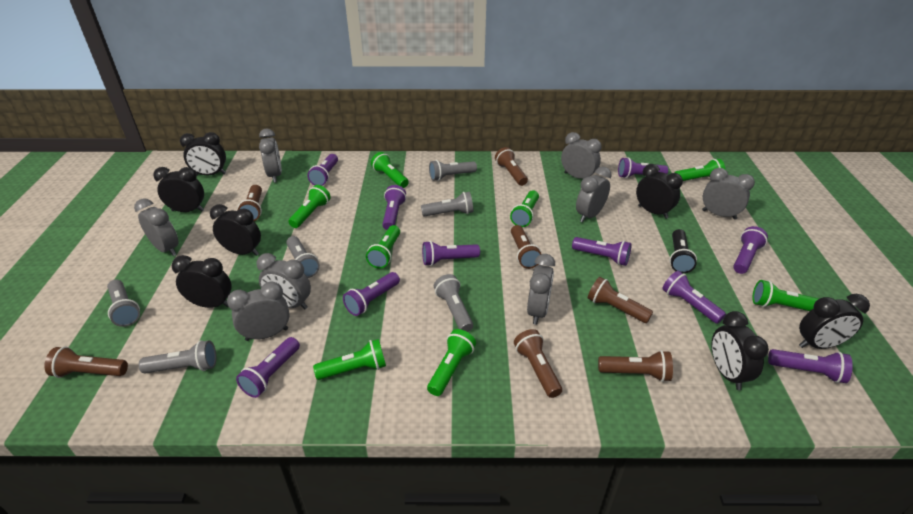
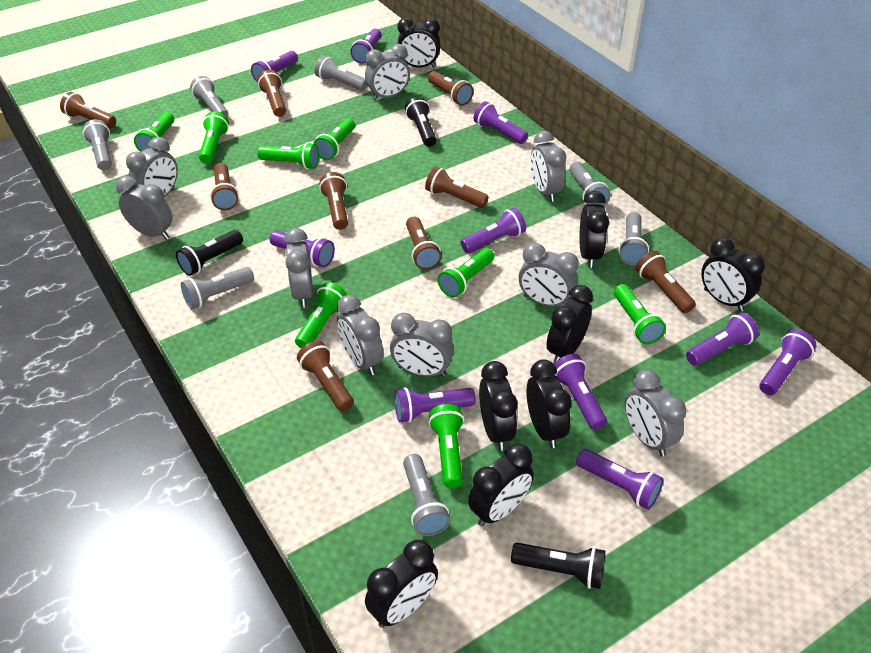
black clock: 7 -> 8
black flashlight: 1 -> 3
brown flashlight: 7 -> 9
grey clock: 8 -> 9
grey flashlight: 6 -> 7

